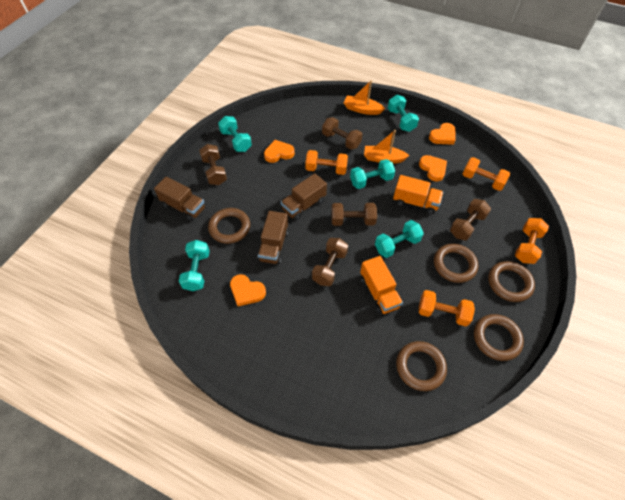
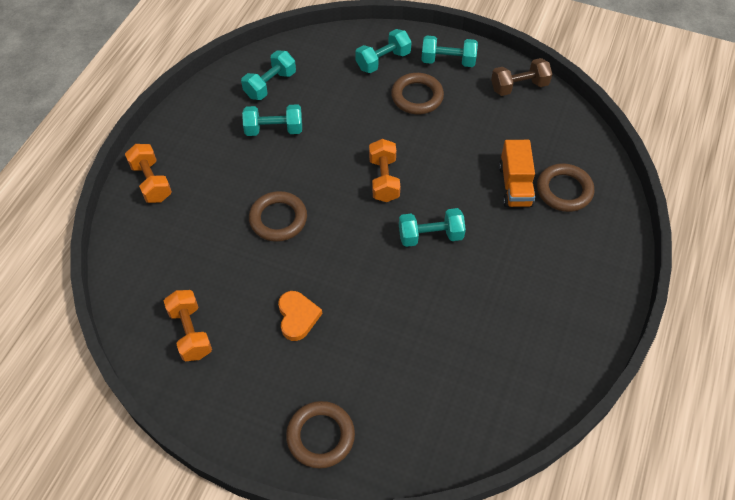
brown dumbbell: 5 -> 1
brown ring: 5 -> 4
brown truck: 3 -> 0
orange boat: 2 -> 0
orange dumbbell: 4 -> 3
orange heart: 4 -> 1
orange truck: 2 -> 1

